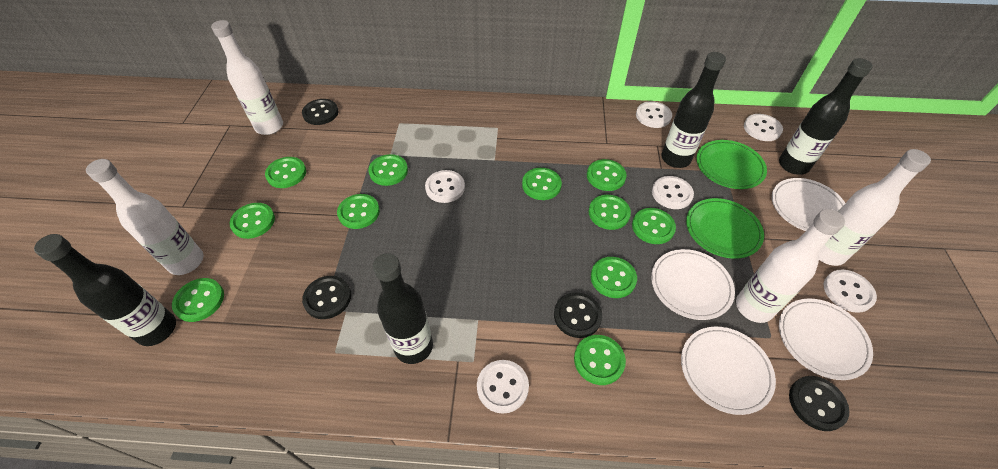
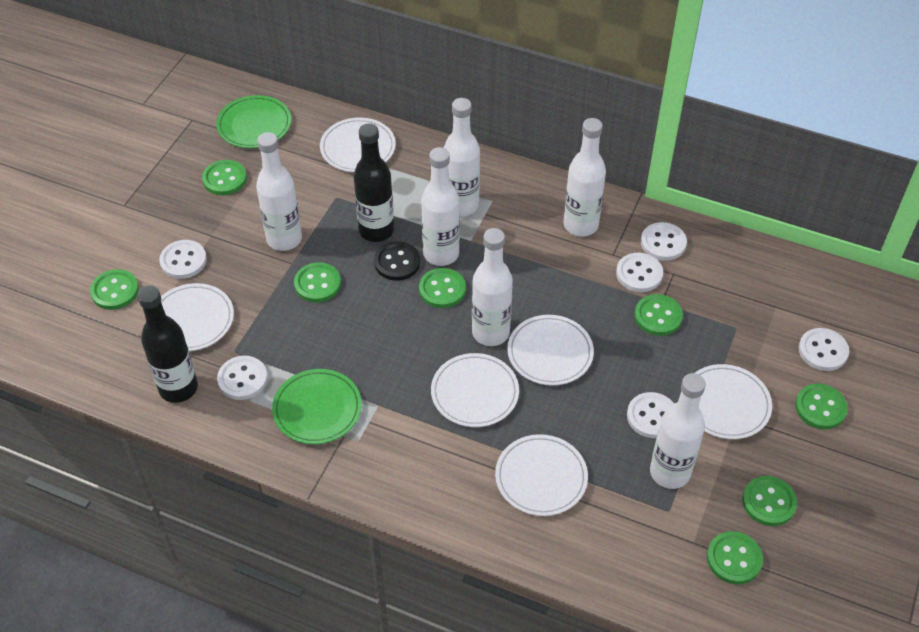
black bottle: 4 -> 2
black button: 4 -> 1
green button: 11 -> 8
white bottle: 4 -> 6
white plate: 4 -> 6

